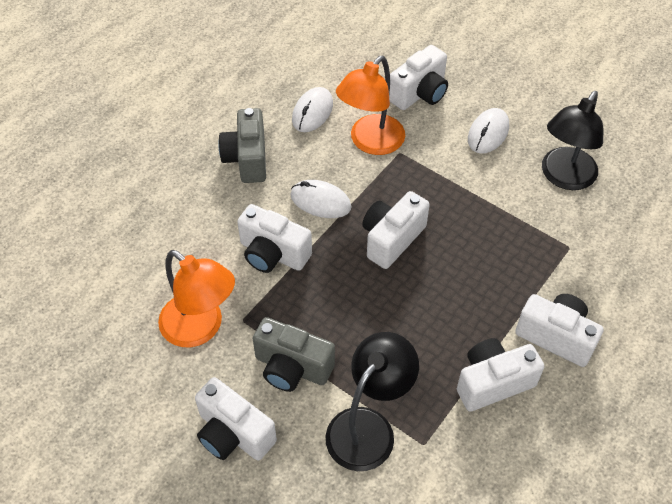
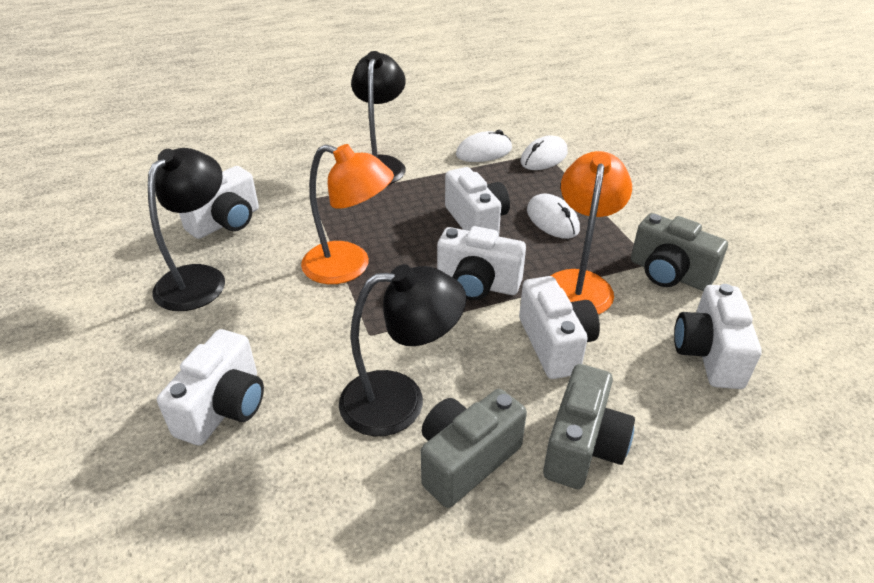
black lamp: 2 -> 3
grey camera: 2 -> 3

